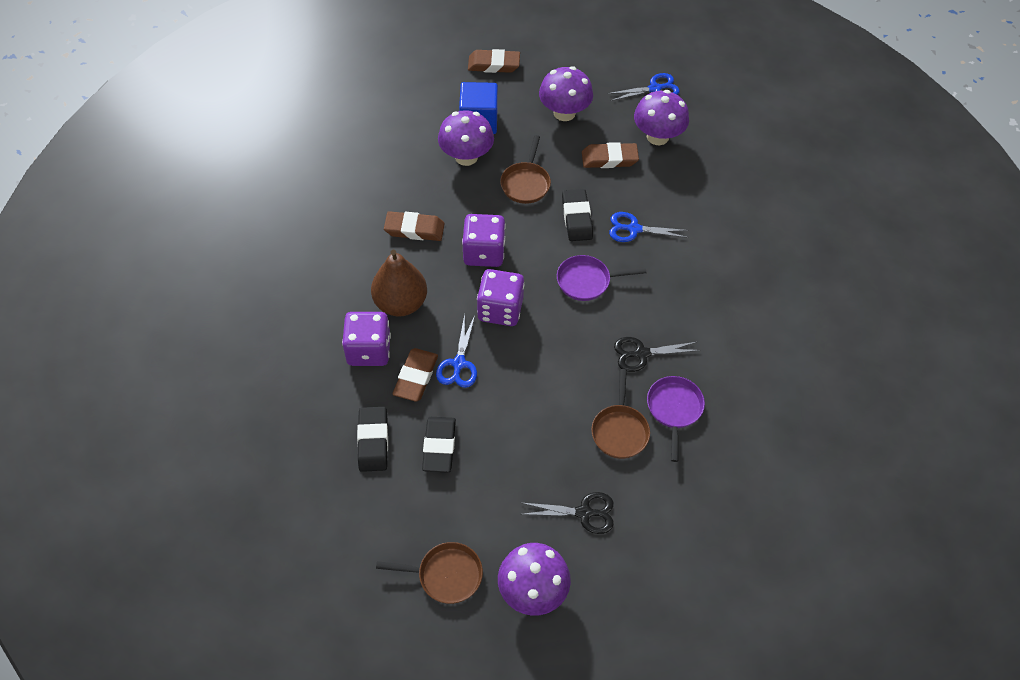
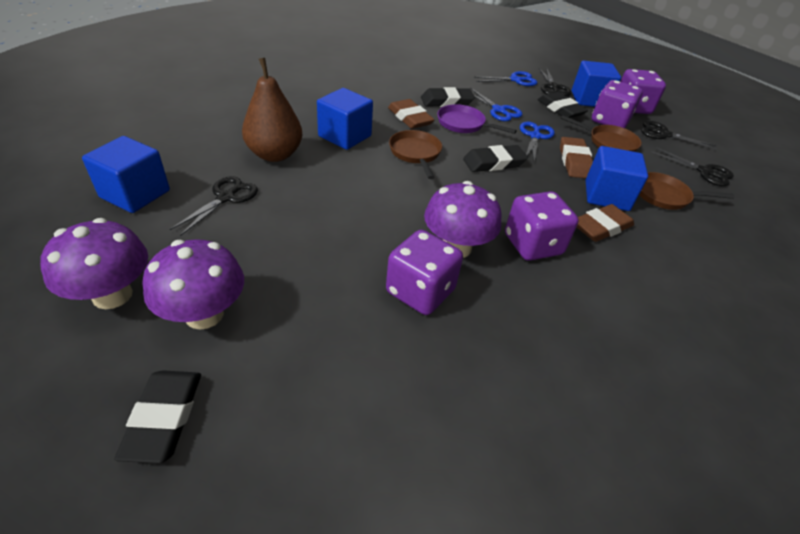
black eraser: 3 -> 4
black scissors: 2 -> 4
blue cube: 1 -> 4
brown eraser: 4 -> 3
purple dice: 3 -> 4
purple mushroom: 4 -> 3
purple pan: 2 -> 1

